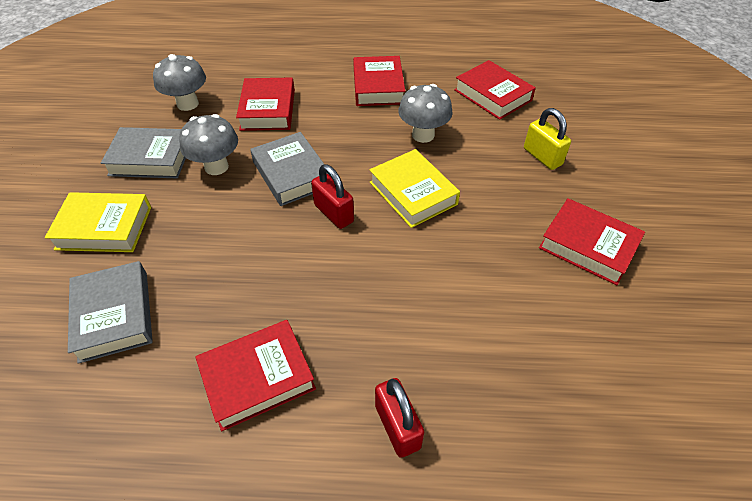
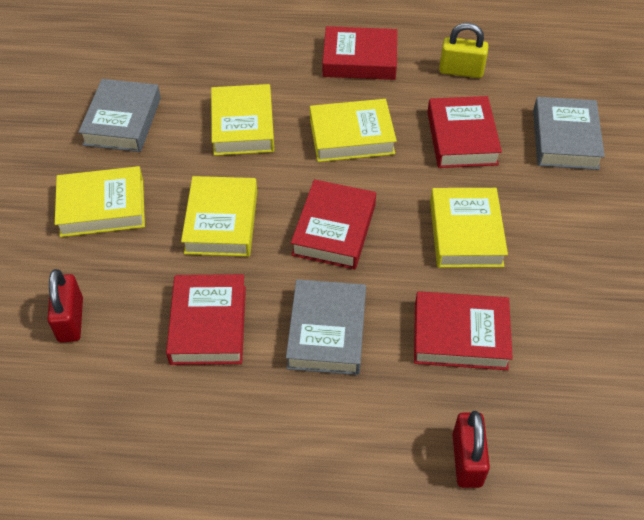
grey mushroom: 3 -> 0
yellow book: 2 -> 5

